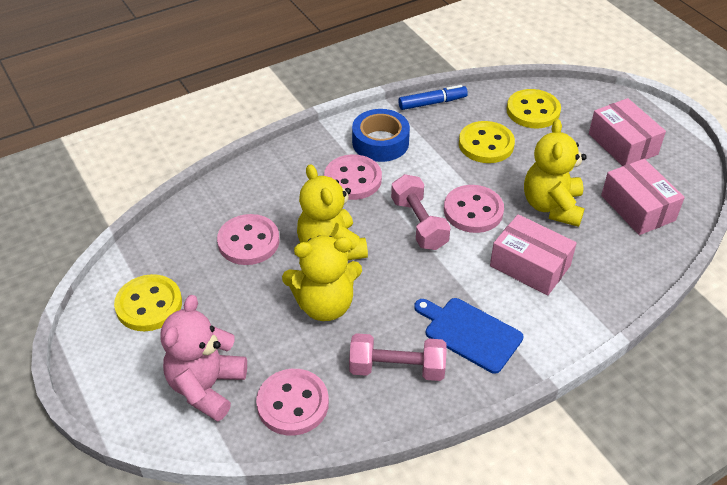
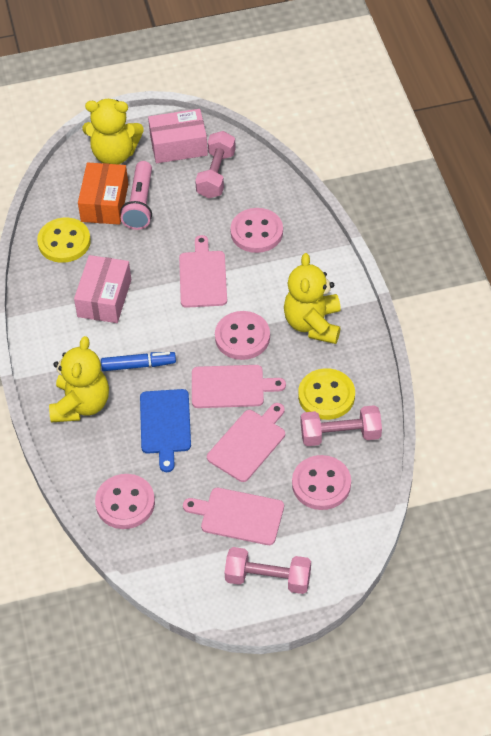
blue tape: 1 -> 0
orange box: 0 -> 1
pink box: 3 -> 2
pink cutting board: 0 -> 4
pink dumbbell: 2 -> 3
pink flashlight: 0 -> 1
pink teddy bear: 1 -> 0
yellow button: 3 -> 2

